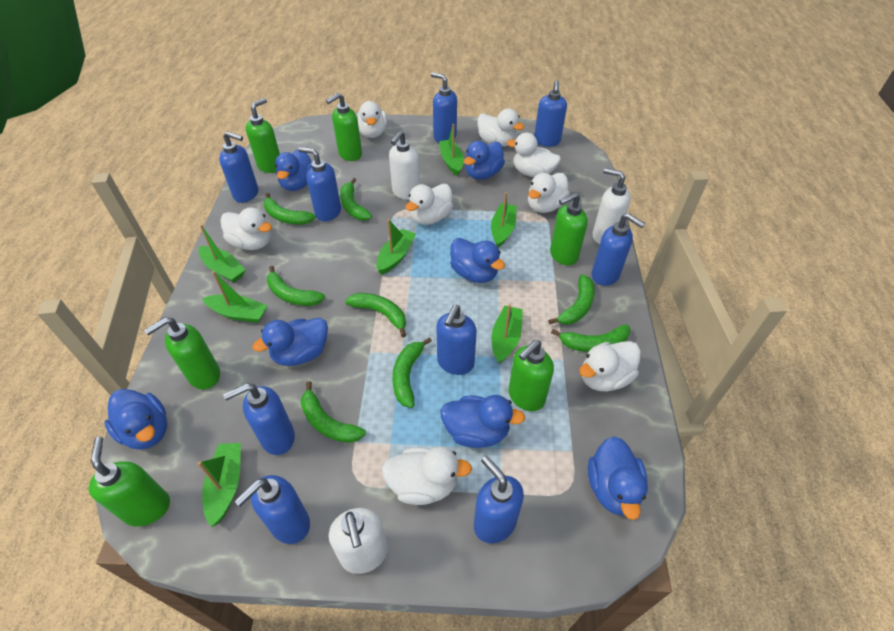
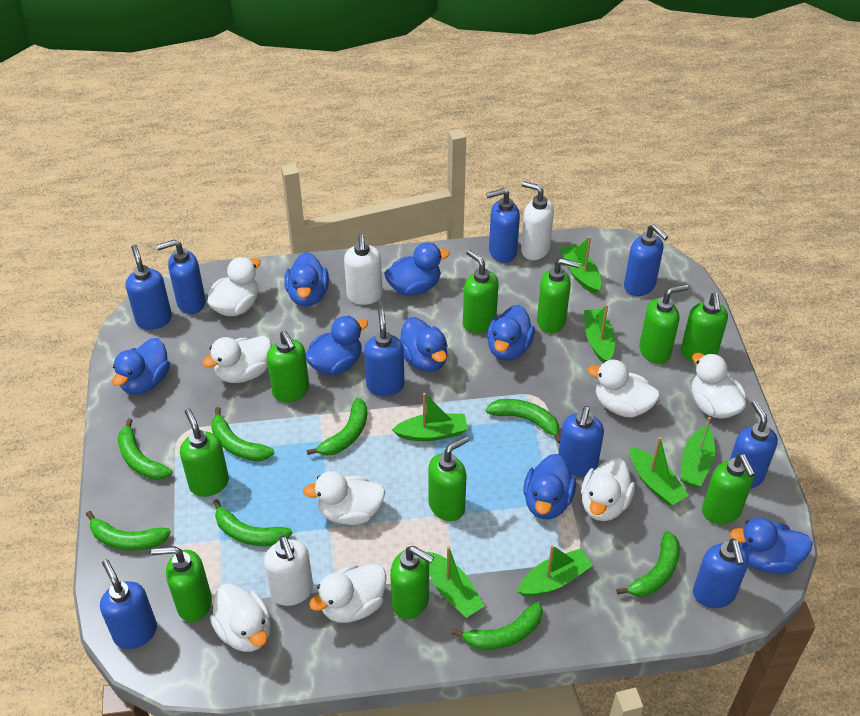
blue duck: 7 -> 8
green soap dispenser: 6 -> 10

